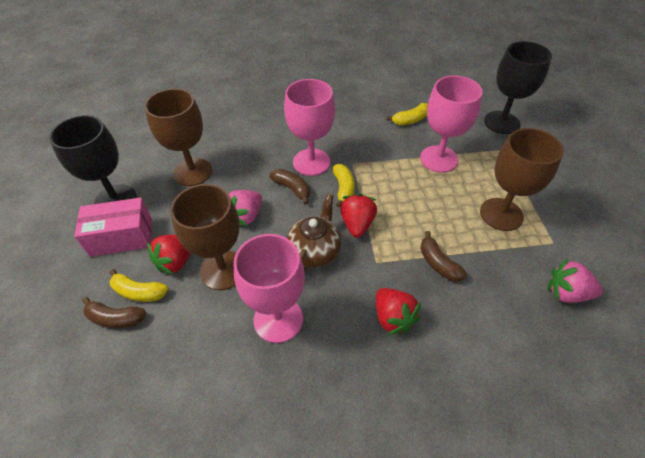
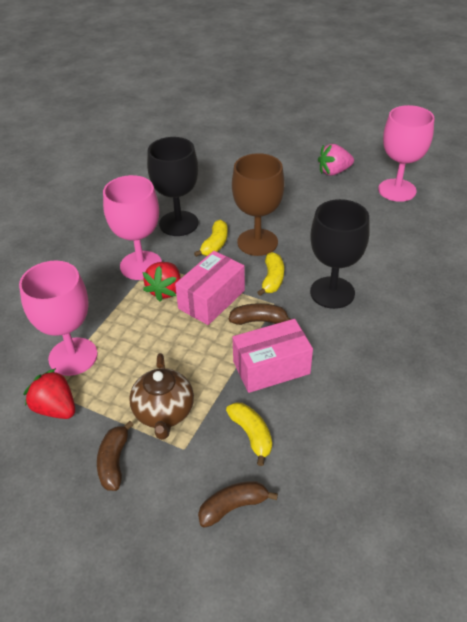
brown goblet: 3 -> 1
pink box: 1 -> 2
pink strawberry: 2 -> 1
red strawberry: 3 -> 2

